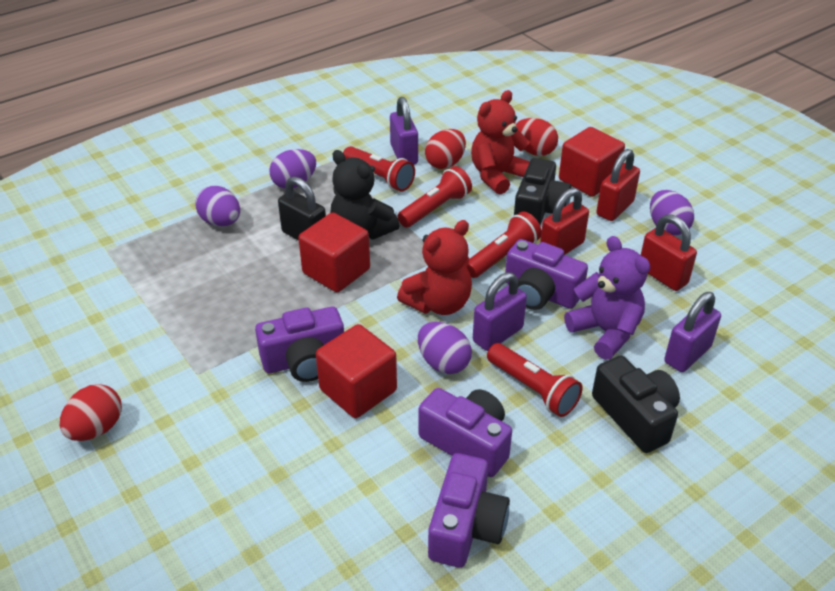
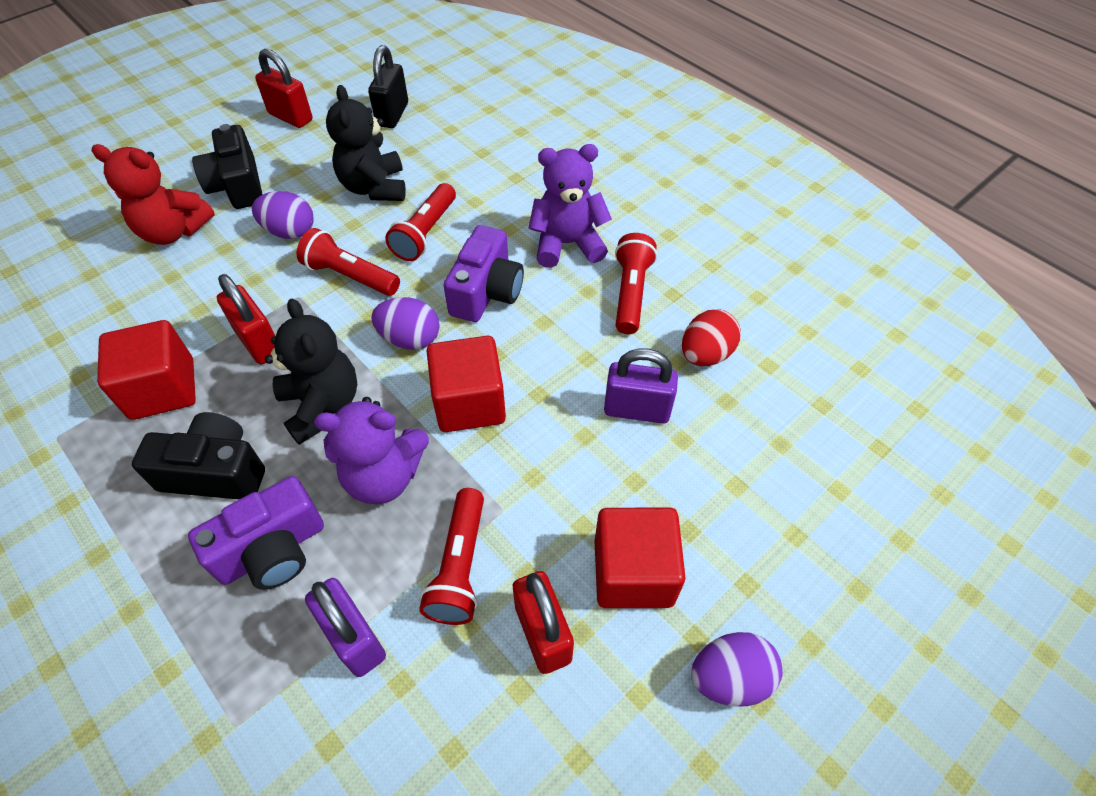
black teddy bear: 1 -> 2
purple camera: 4 -> 2
purple egg: 4 -> 3
purple padlock: 3 -> 2
purple teddy bear: 1 -> 2
red egg: 3 -> 1
red teddy bear: 2 -> 1

